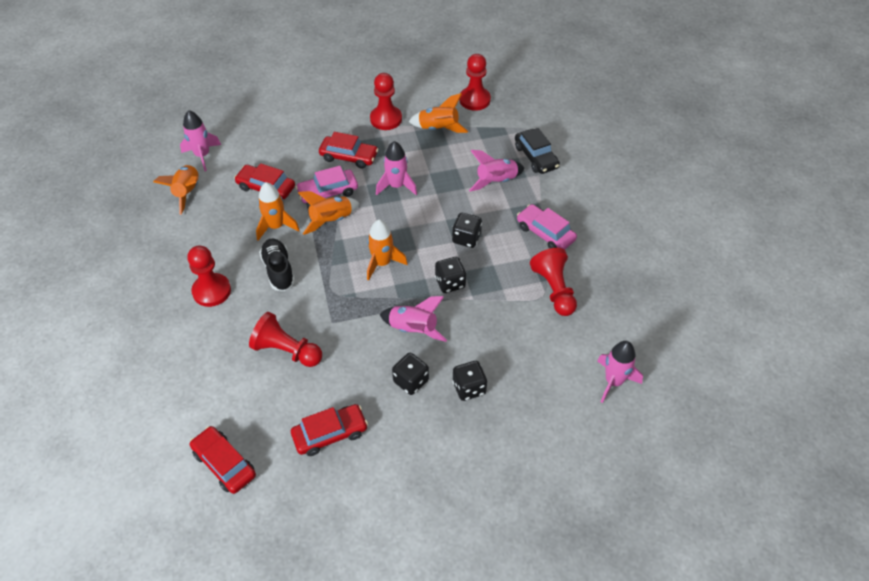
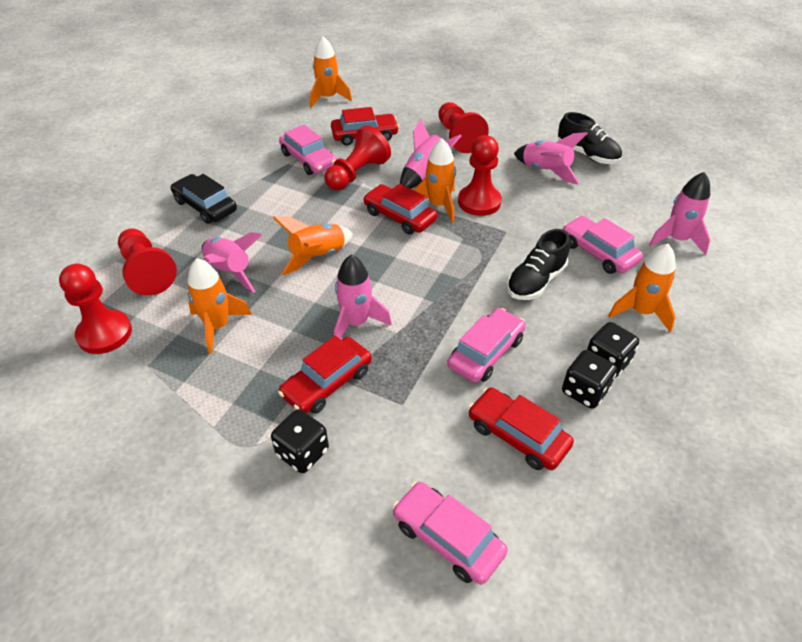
black dice: 4 -> 3
black shoe: 1 -> 2
pink car: 2 -> 4

